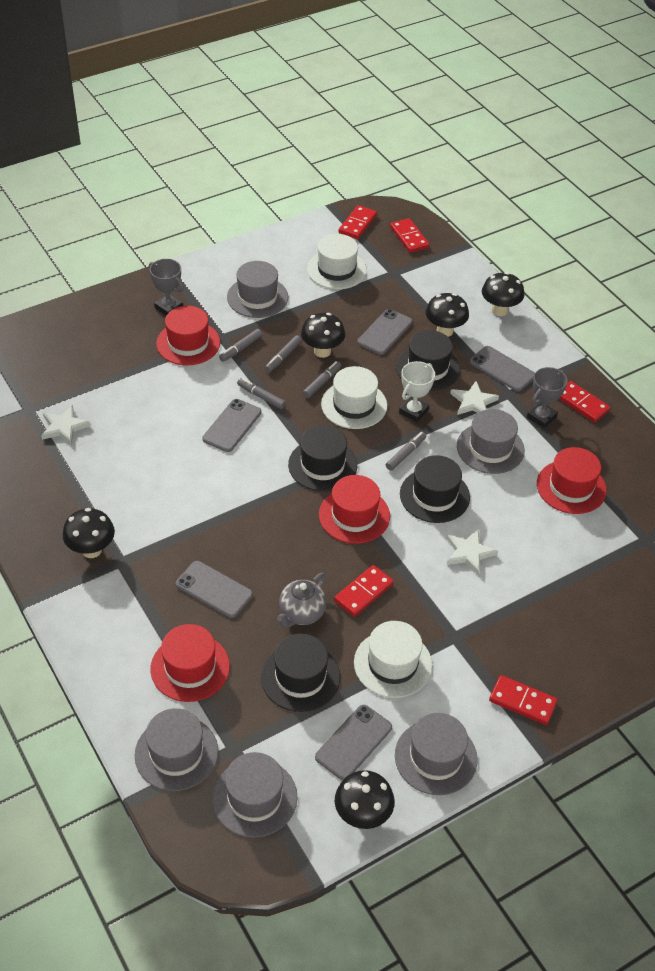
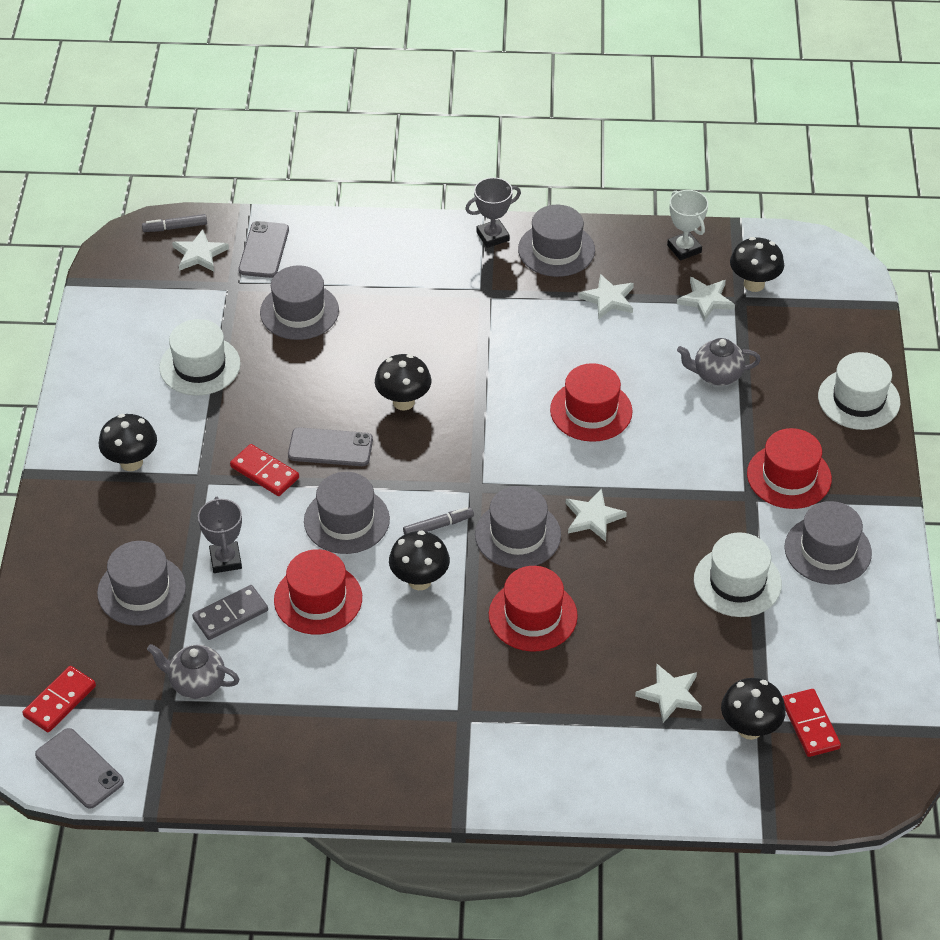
black hat: 4 -> 0
grey domino: 0 -> 1
grey hat: 5 -> 6
grey marker: 5 -> 2
grey phone: 5 -> 3
grey teapot: 1 -> 2
red domino: 5 -> 3
white star: 3 -> 5

